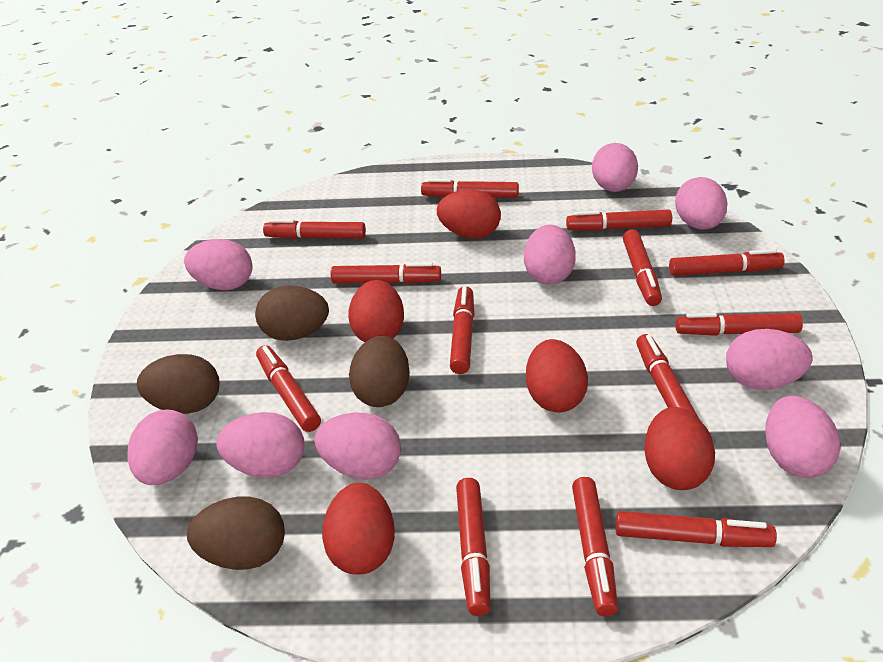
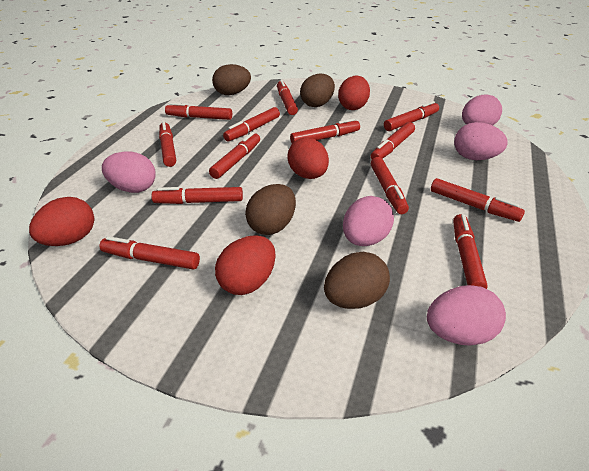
pink egg: 9 -> 5
red egg: 5 -> 4

